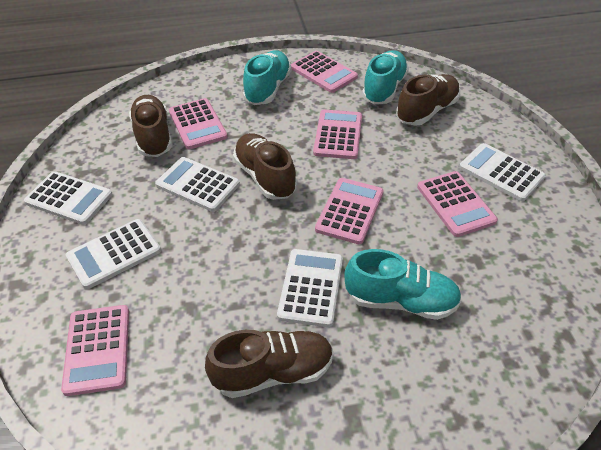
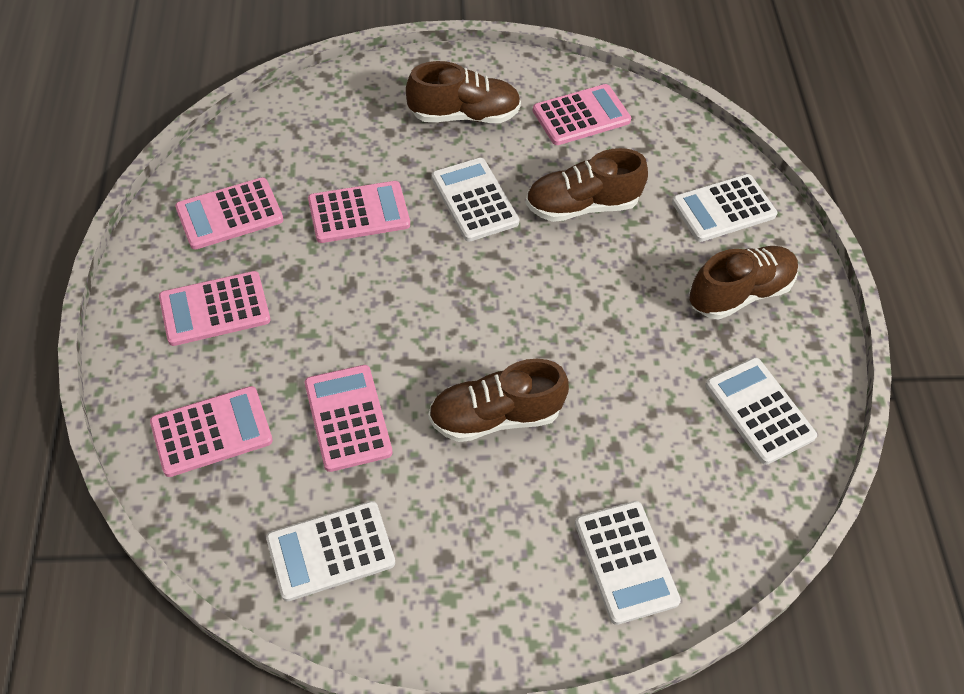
turquoise shoe: 3 -> 0

